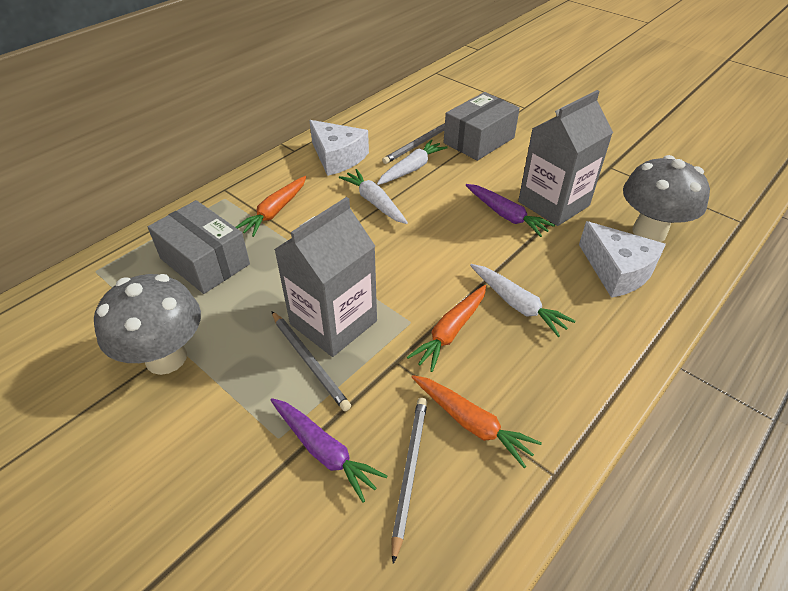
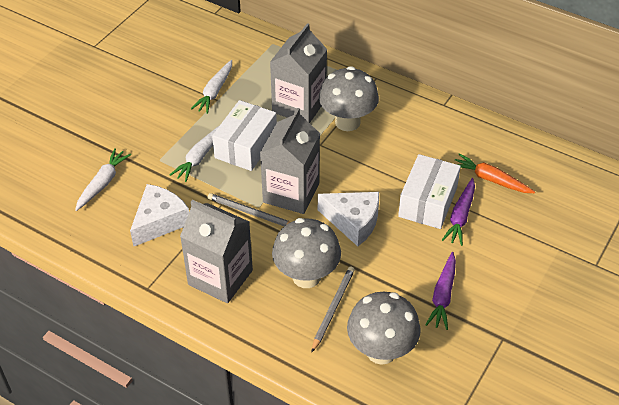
grey box: 2 -> 0
grey carton: 2 -> 3
grey mushroom: 2 -> 3
grey pencil: 3 -> 2
orange carrot: 3 -> 1
white box: 0 -> 2

